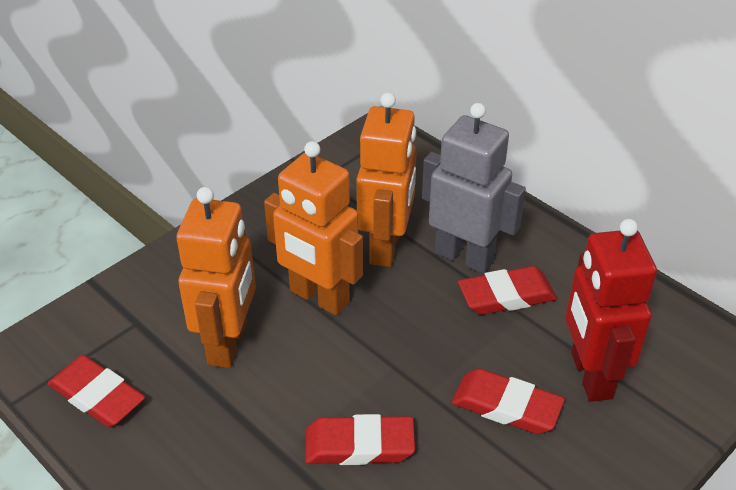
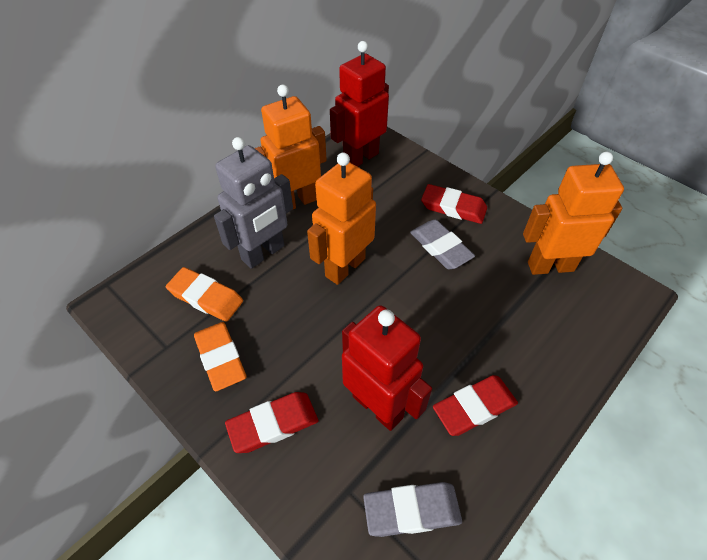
grey eraser: 0 -> 2
orange eraser: 0 -> 2
red eraser: 4 -> 3
red robot: 1 -> 2

